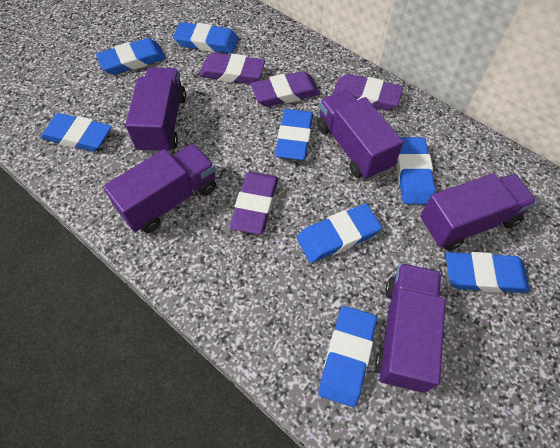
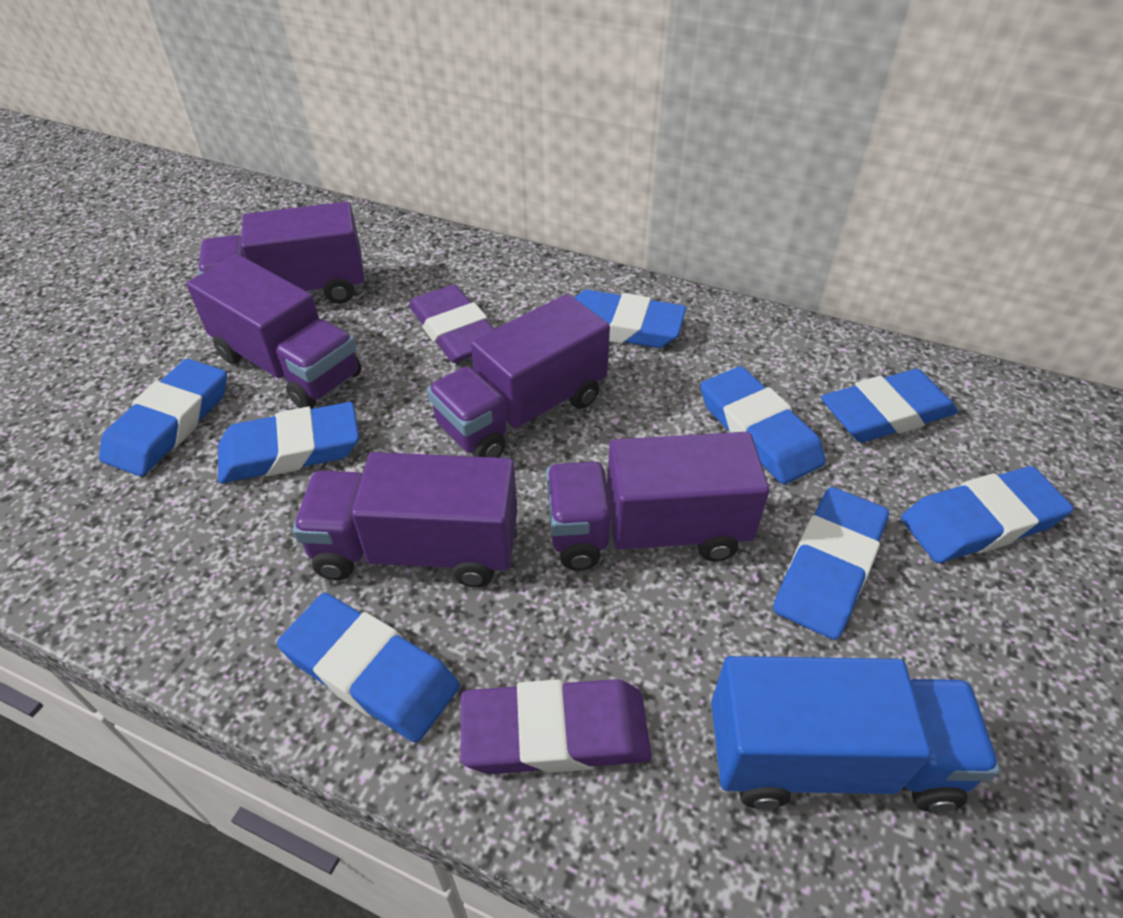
blue truck: 0 -> 1
purple eraser: 4 -> 2

